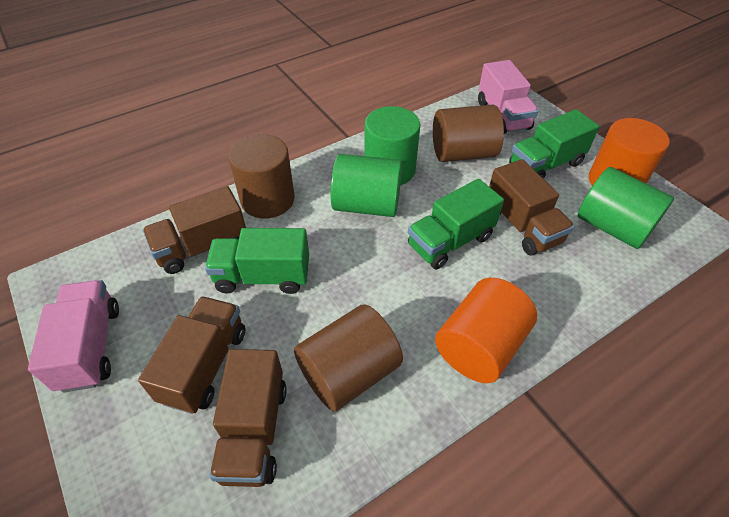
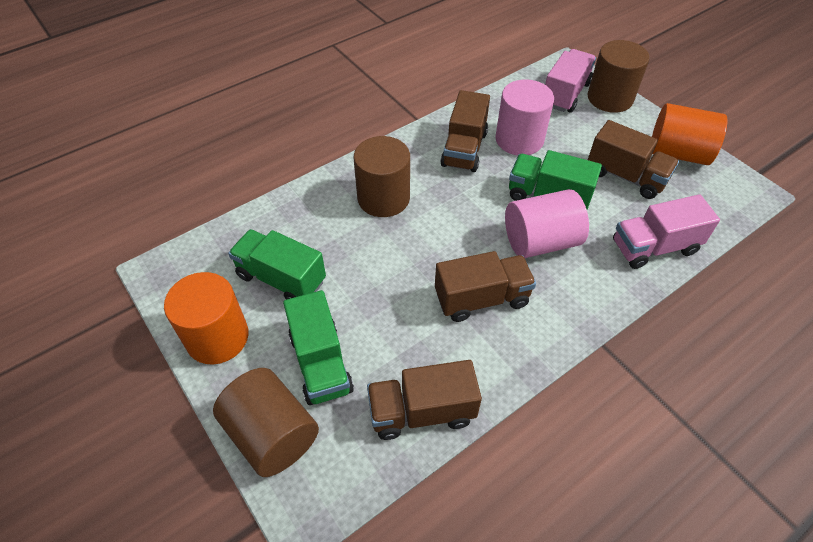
green cylinder: 3 -> 0
pink cylinder: 0 -> 2

